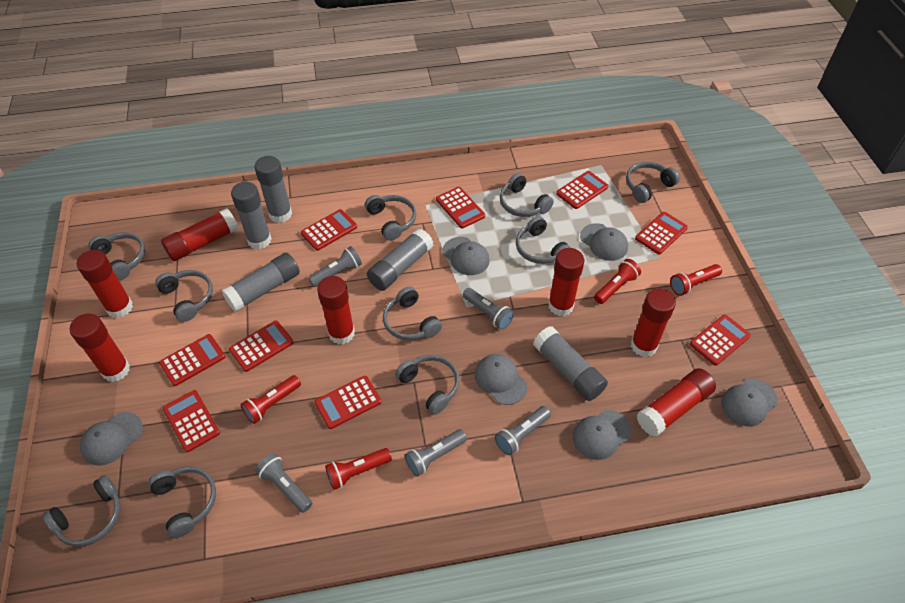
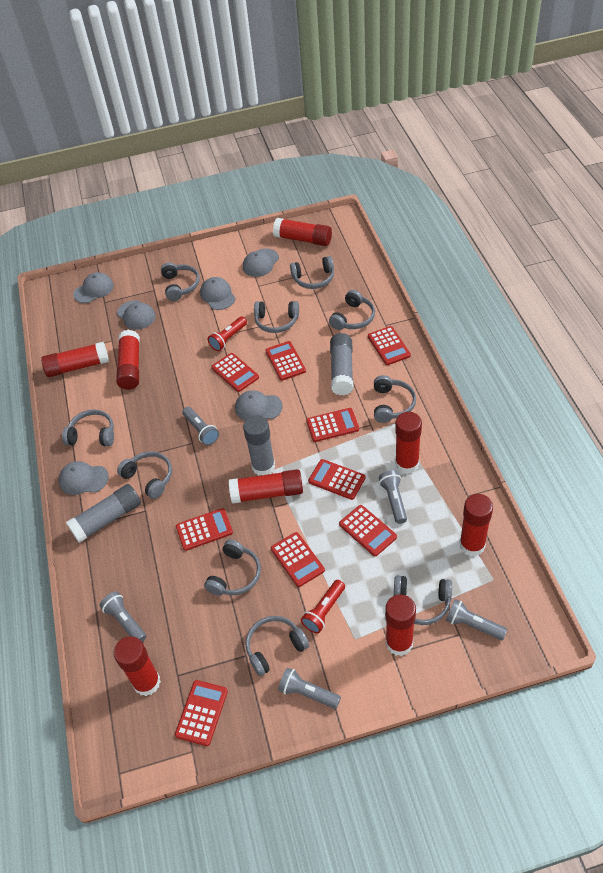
grey glue stick: 5 -> 3
red flashlight: 4 -> 2
red glue stick: 7 -> 8

